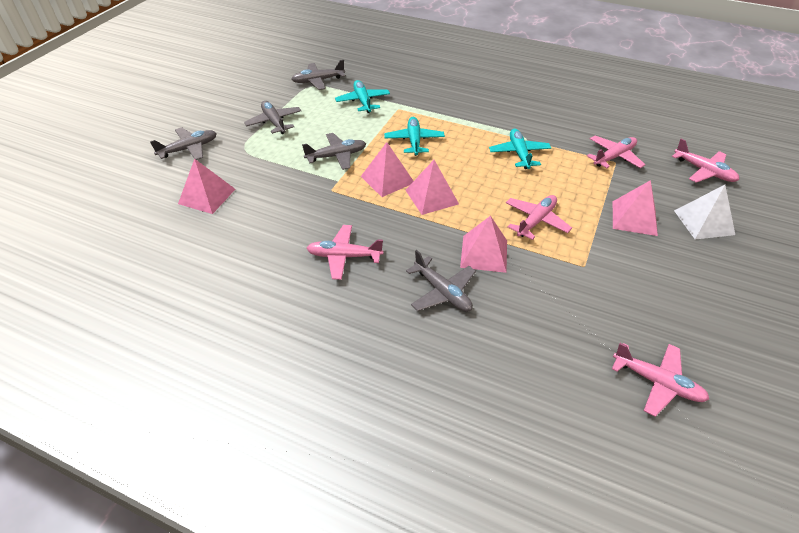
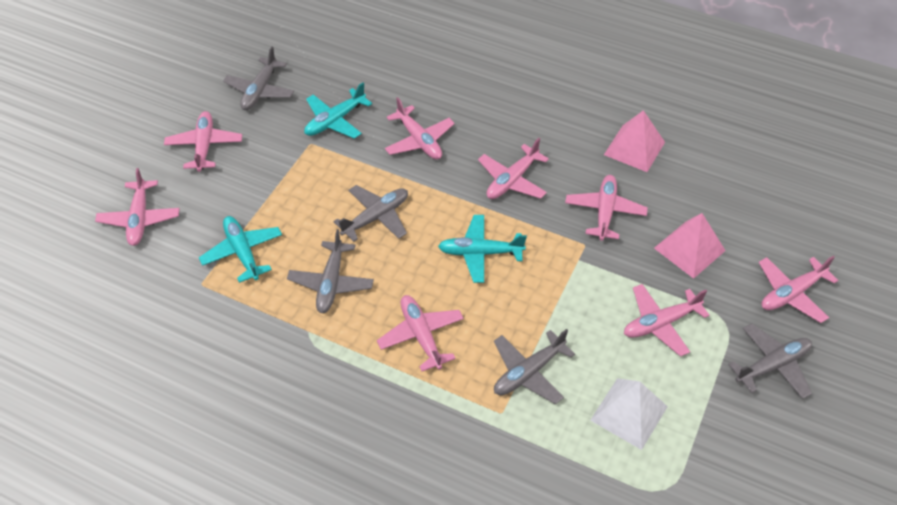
pink plane: 5 -> 8
pink pyramid: 5 -> 2

